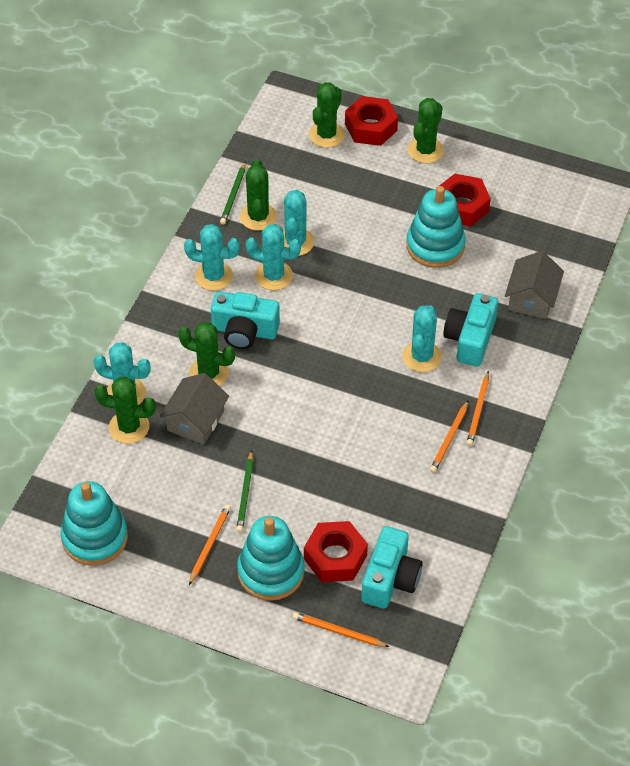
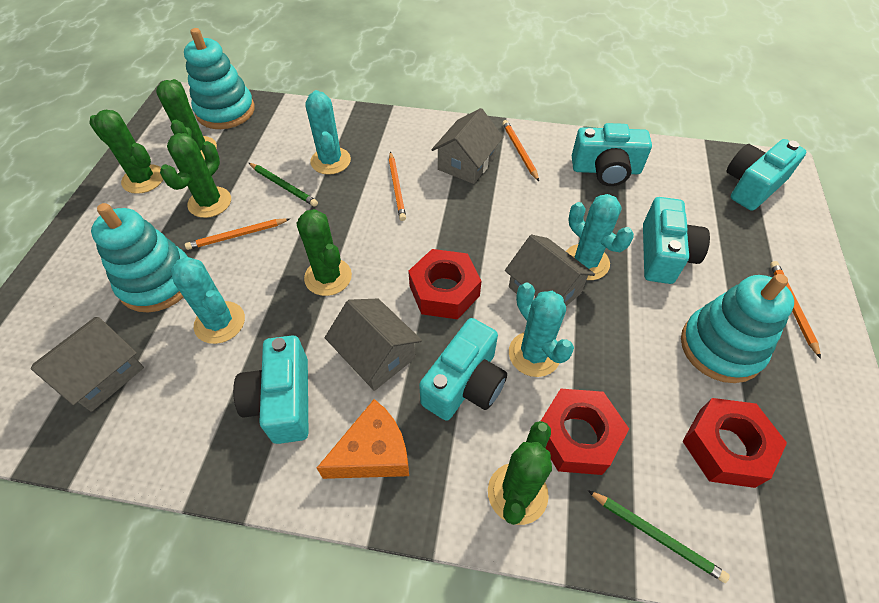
grey house: 2 -> 4
orange cheese: 0 -> 1
turquoise cactus: 5 -> 4
turquoise camera: 3 -> 5

